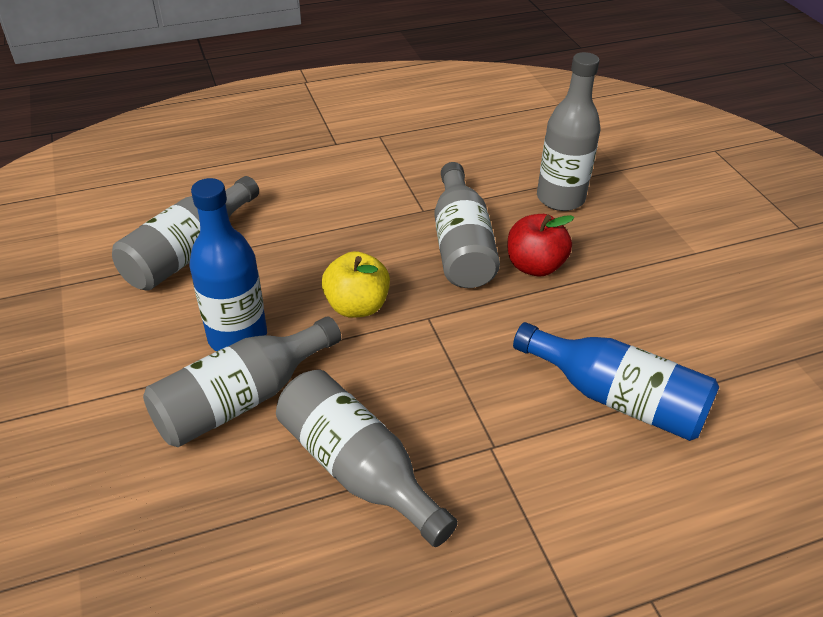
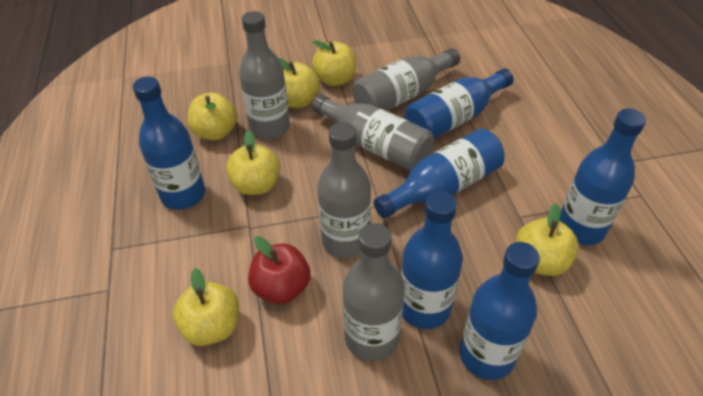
blue bottle: 2 -> 6
yellow apple: 1 -> 6

